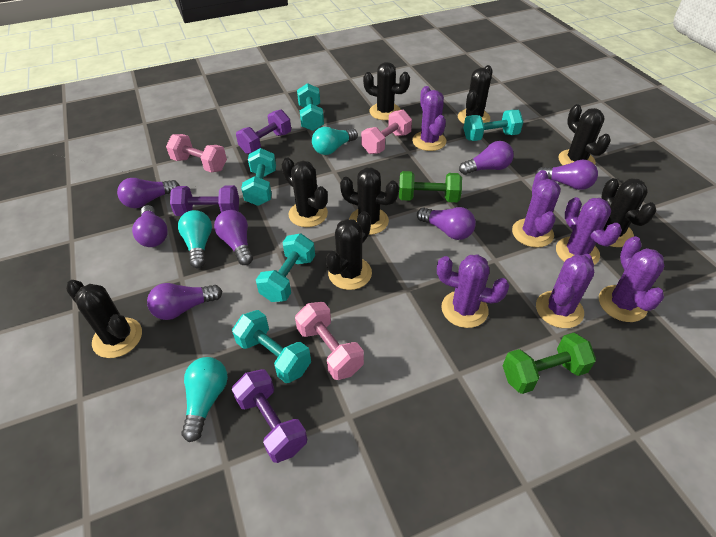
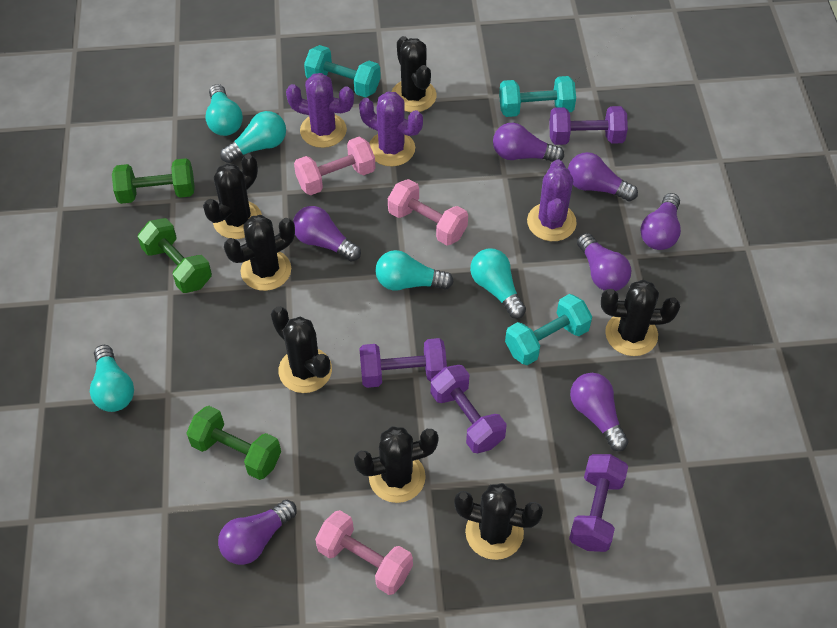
black cactus: 8 -> 7
green dumbbell: 2 -> 3
purple cactus: 6 -> 3
purple dumbbell: 3 -> 4
turquoise dumbbell: 5 -> 3
turquoise light bulb: 3 -> 5

